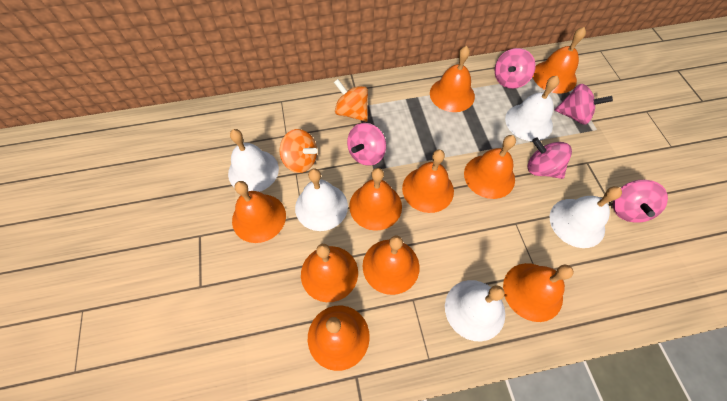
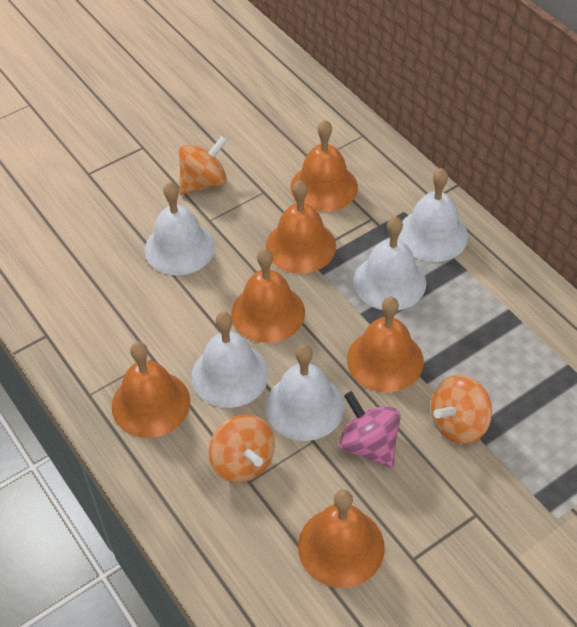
orange bell: 10 -> 6
orange spinning top: 2 -> 3
pink spinning top: 5 -> 1

